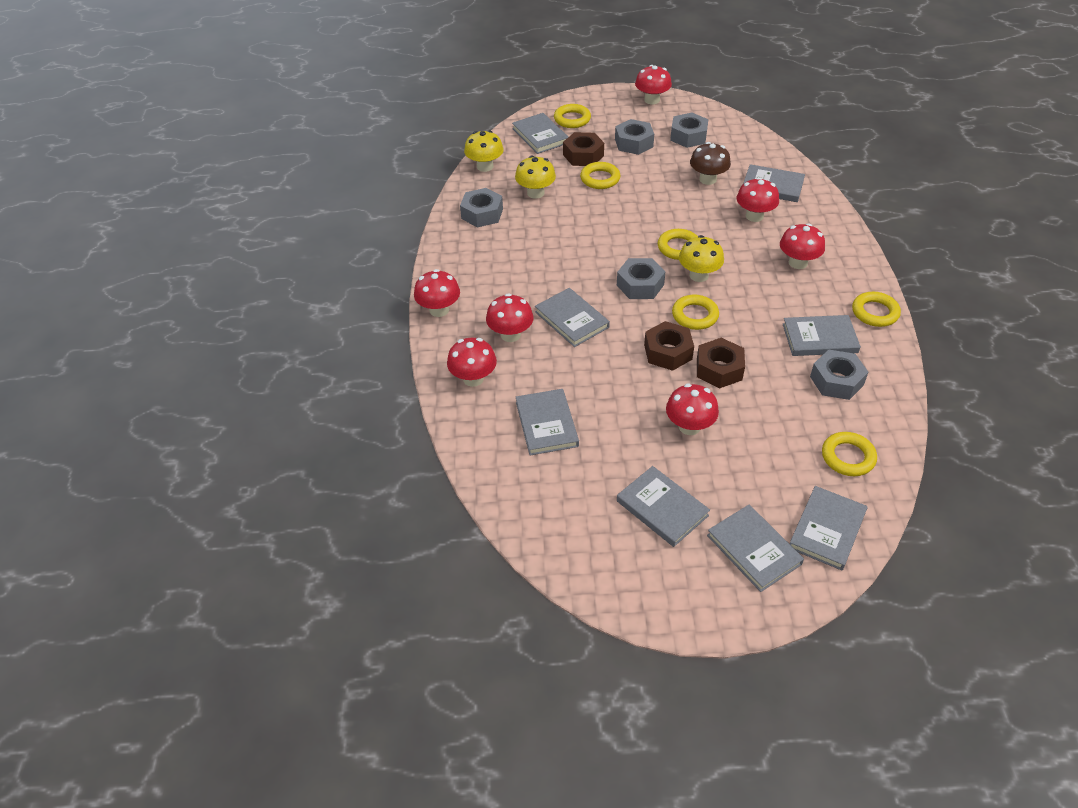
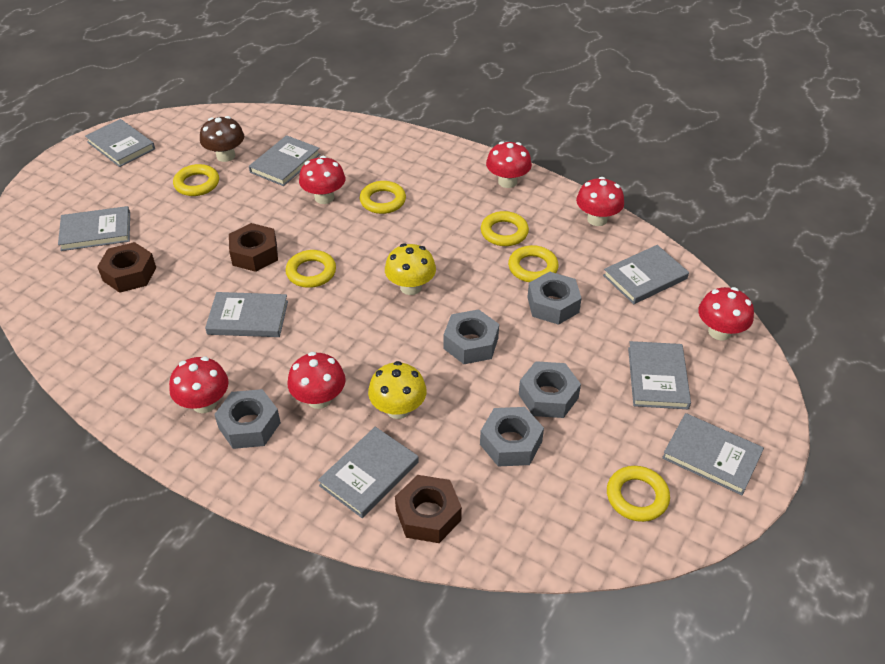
red mushroom: 7 -> 6
yellow mushroom: 3 -> 2

